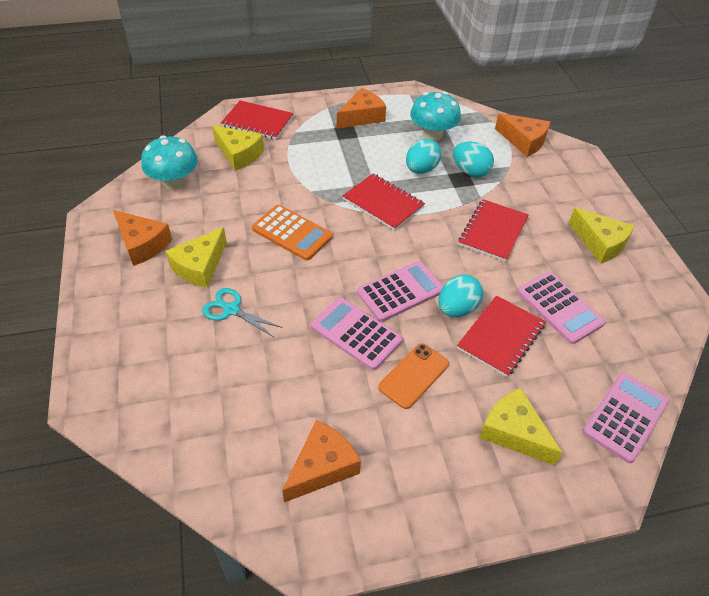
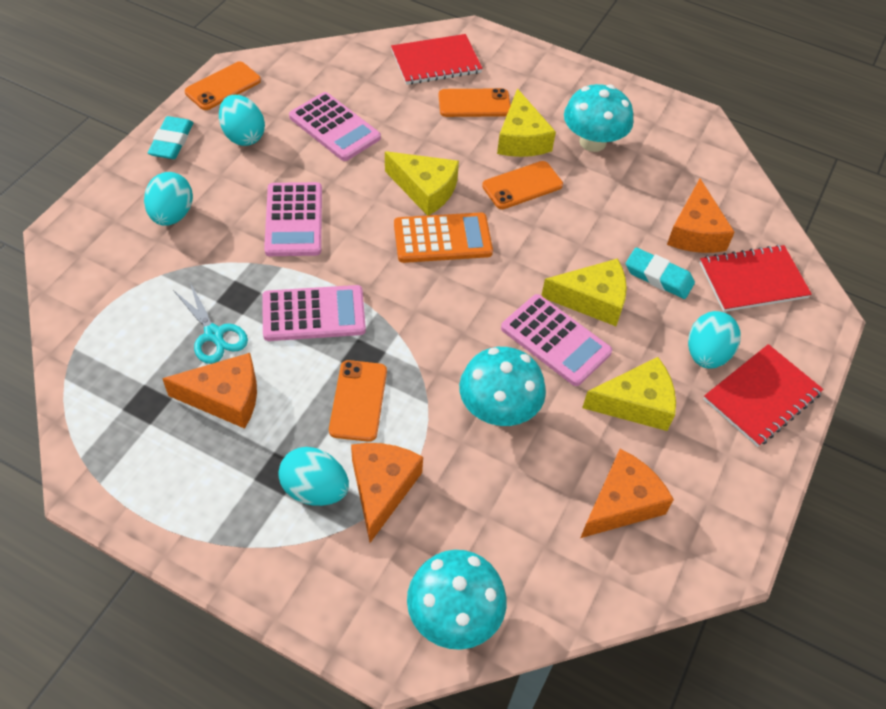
orange phone: 1 -> 4
red notebook: 4 -> 3
turquoise egg: 3 -> 4
turquoise eraser: 0 -> 2
turquoise mushroom: 2 -> 3

